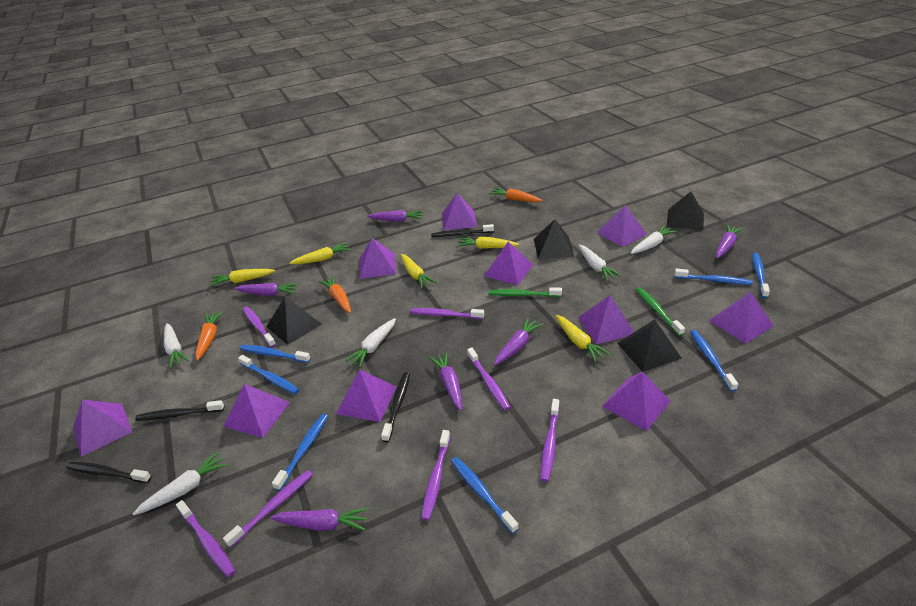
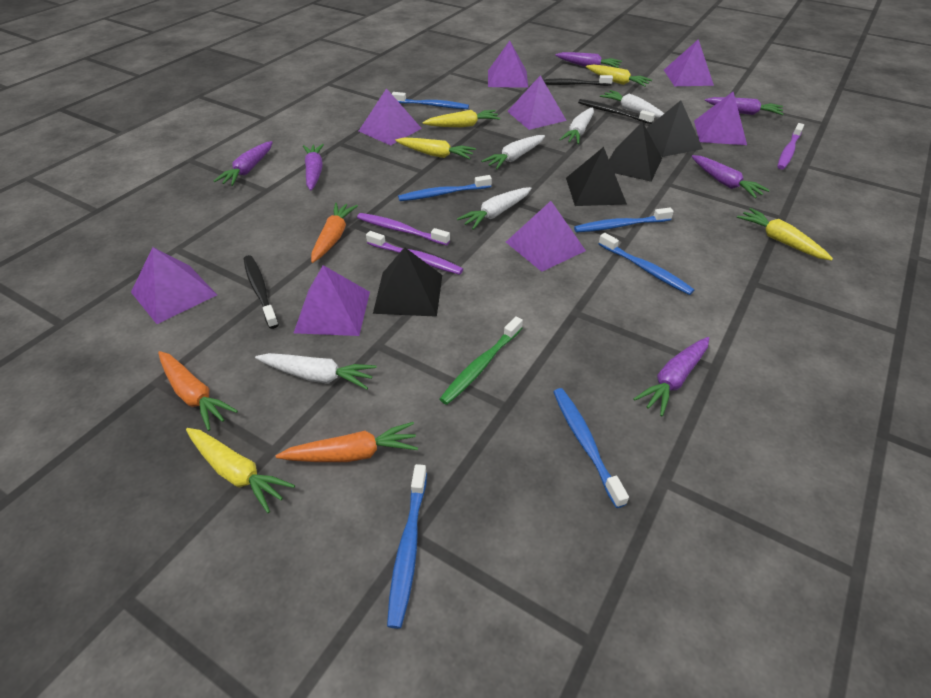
black toothbrush: 4 -> 3
blue toothbrush: 7 -> 6
green toothbrush: 2 -> 1
purple pyramid: 10 -> 8
purple toothbrush: 7 -> 3

